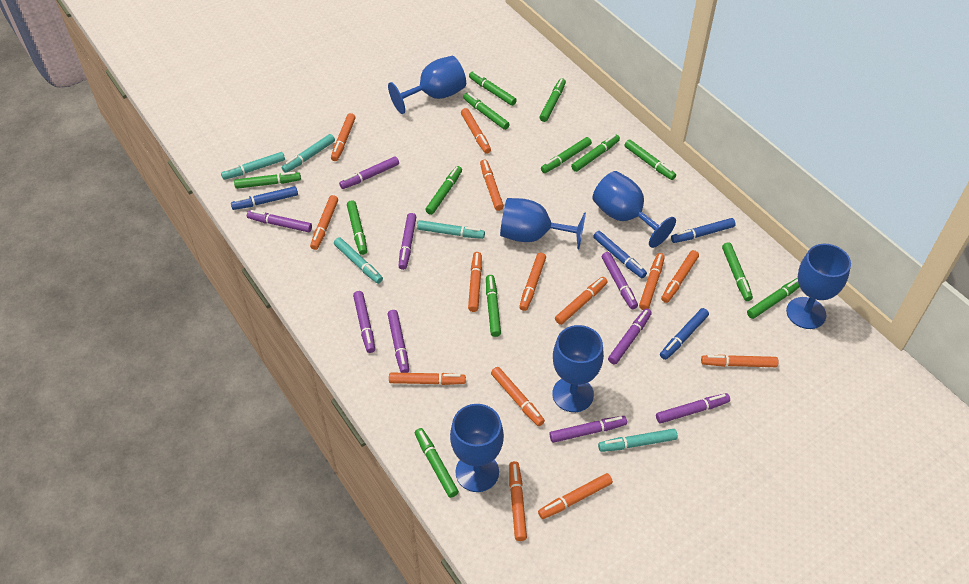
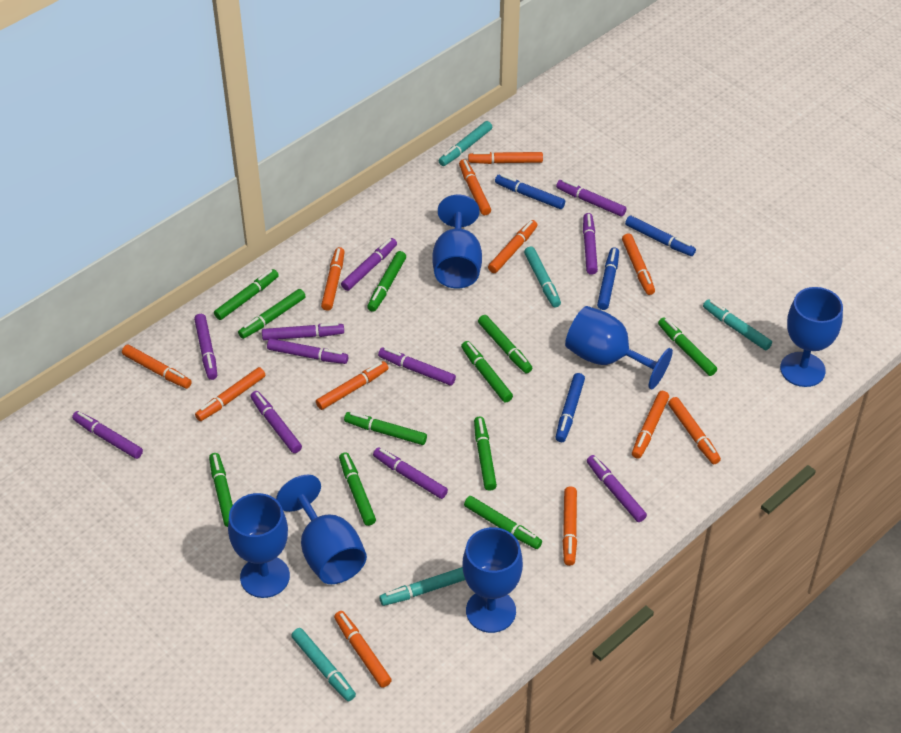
green marker: 13 -> 11
orange marker: 14 -> 12
purple marker: 9 -> 11

